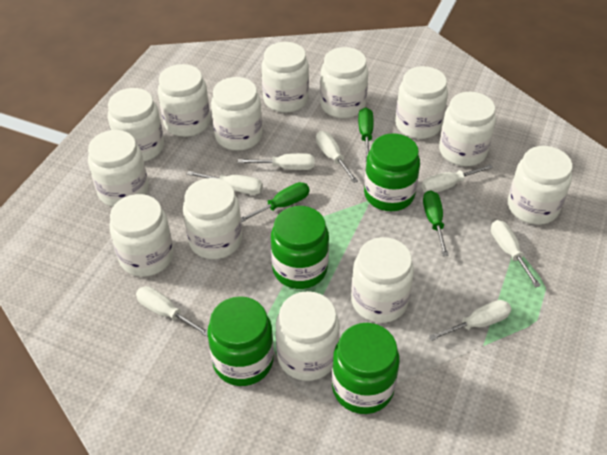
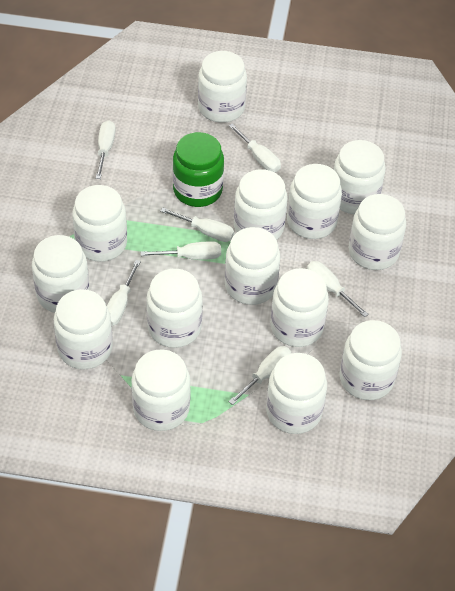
green jar: 4 -> 1
green screwdriver: 3 -> 0
white jar: 13 -> 14

